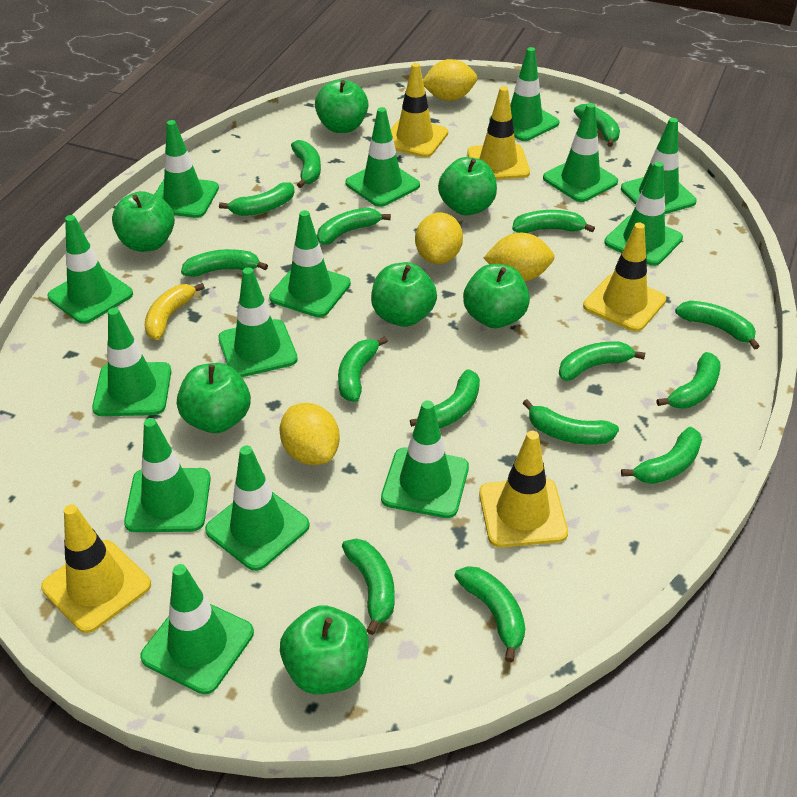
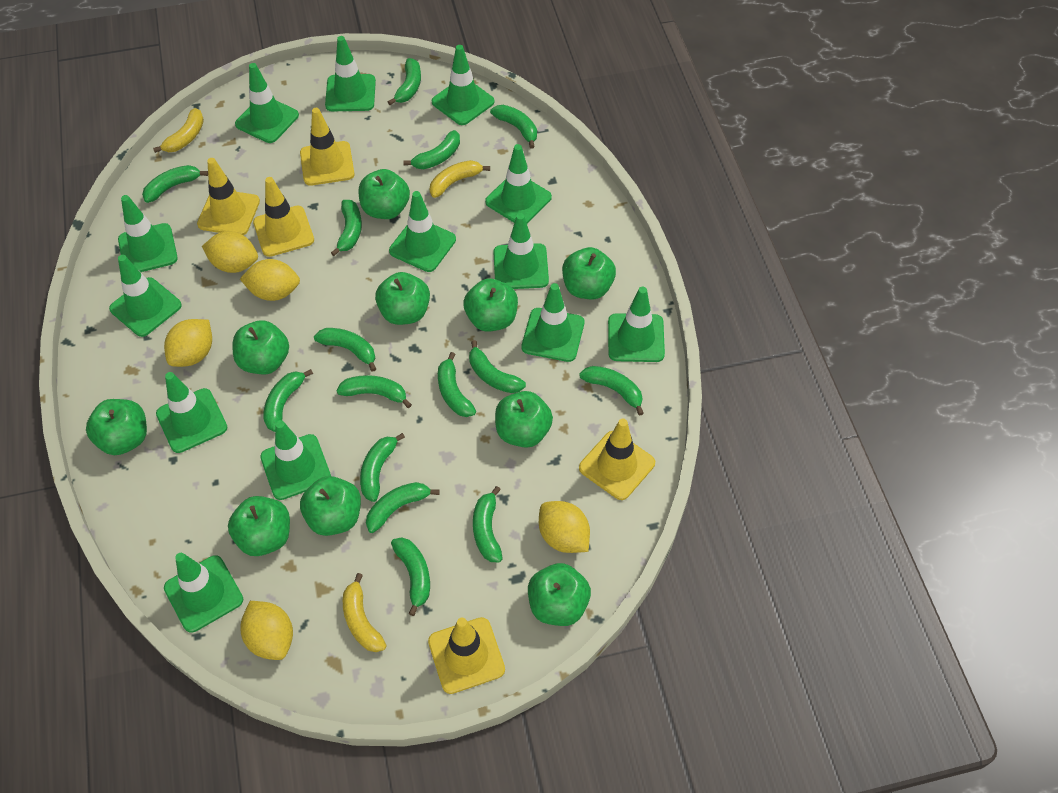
green apple: 7 -> 10
green traffic cone: 14 -> 13
yellow banana: 1 -> 3
yellow lemon: 4 -> 5

